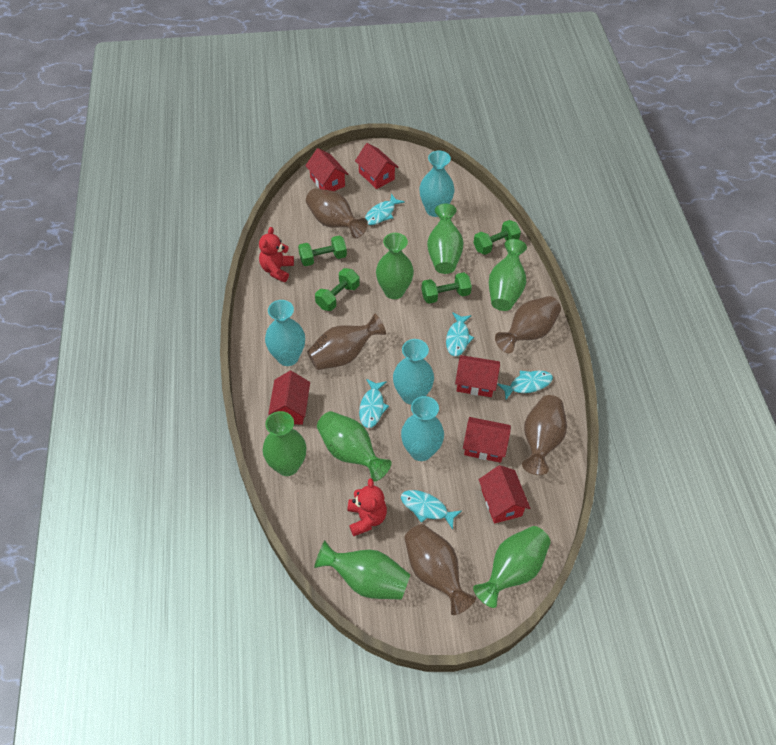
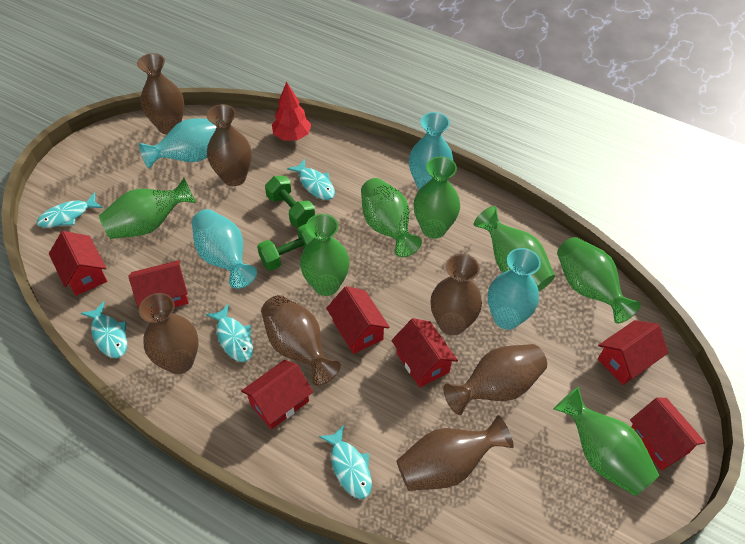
brown vase: 5 -> 7
green dumbbell: 4 -> 2
red house: 6 -> 7
red teddy bear: 2 -> 0
red tree: 0 -> 1

